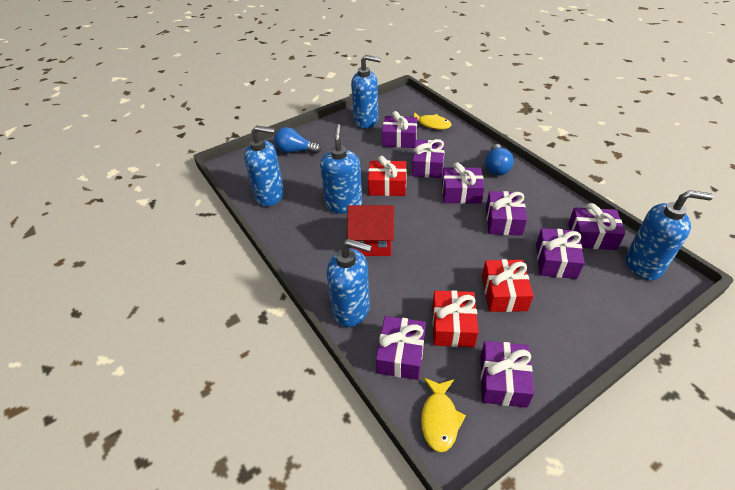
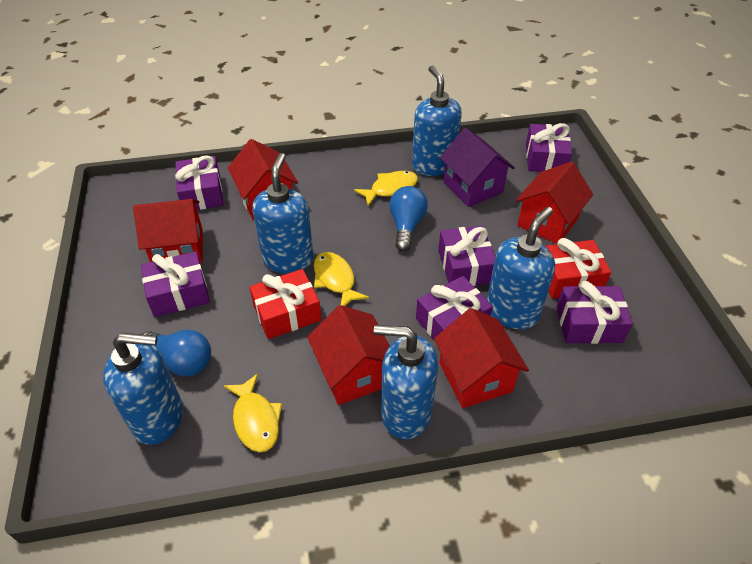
purple gift: 8 -> 6
purple house: 0 -> 1
red gift: 3 -> 2
red house: 1 -> 5
yellow fish: 2 -> 3

